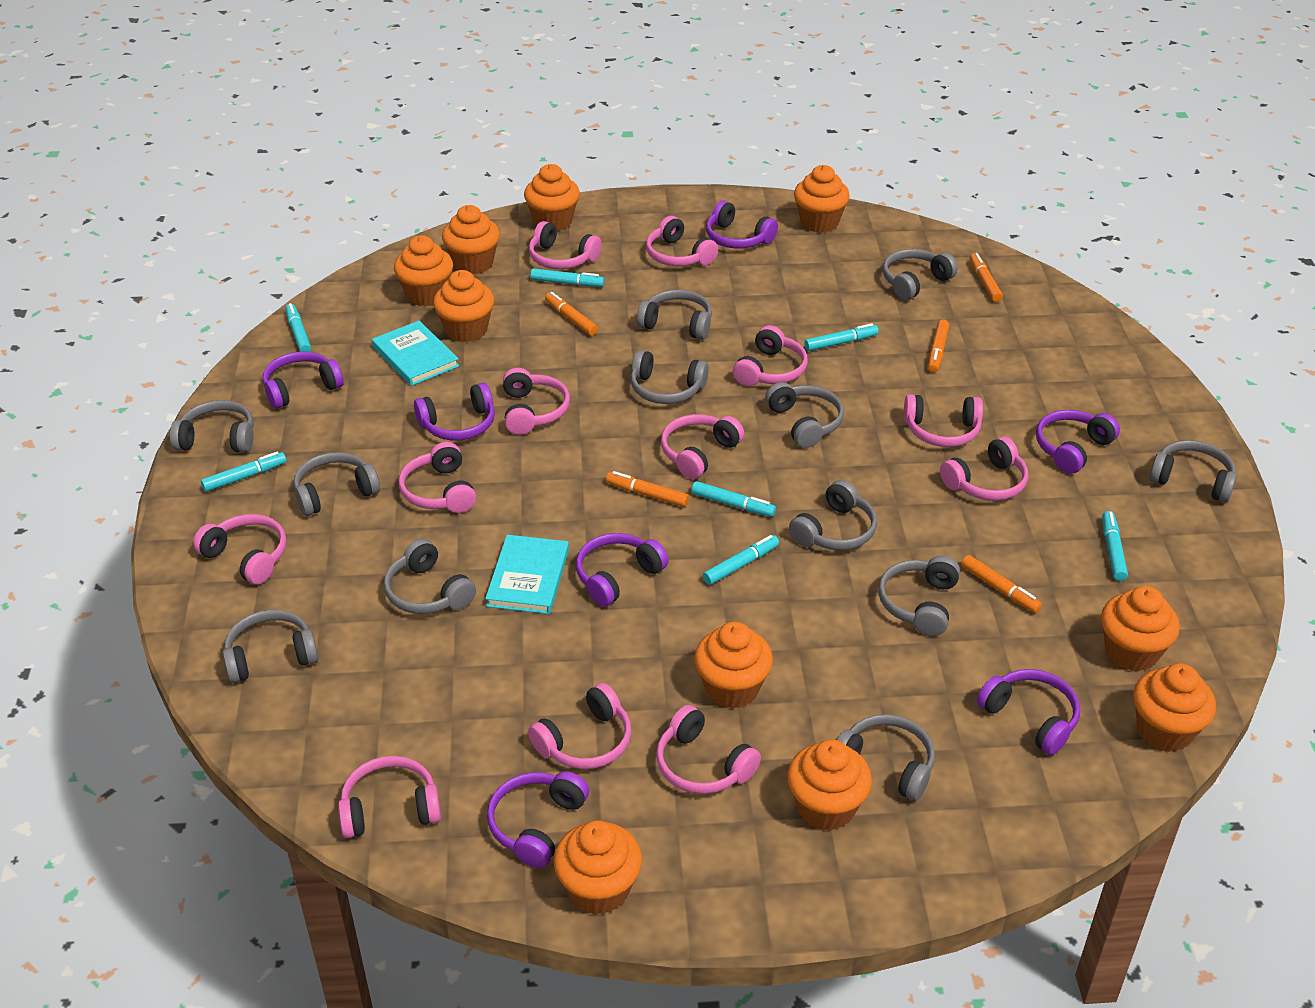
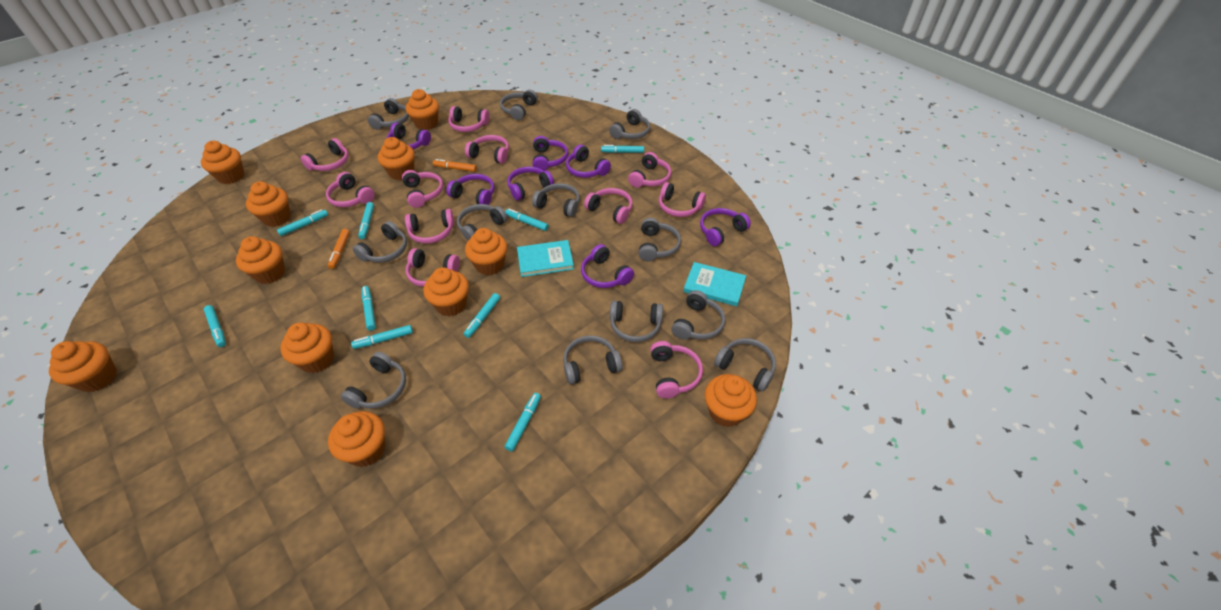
orange cupcake: 10 -> 11
orange marker: 5 -> 2
pink headphones: 12 -> 11
turquoise marker: 7 -> 9

